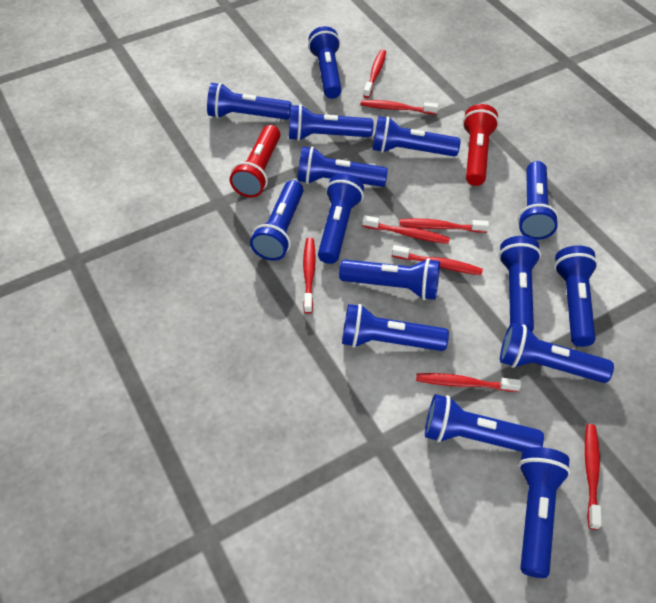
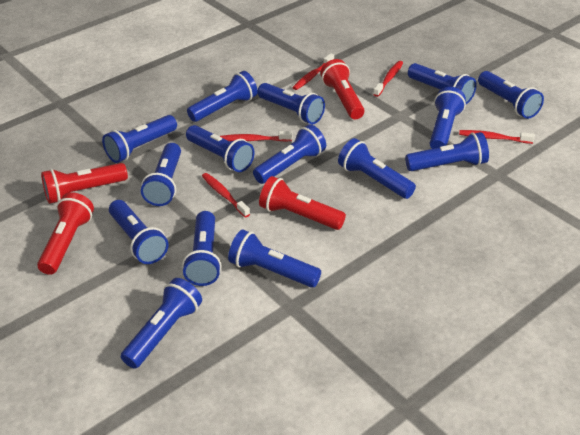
red flashlight: 2 -> 4
red toothbrush: 8 -> 5

